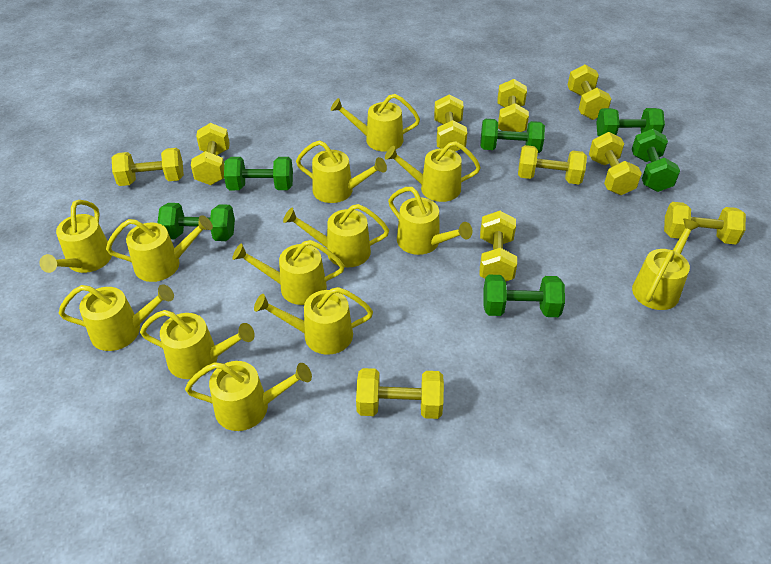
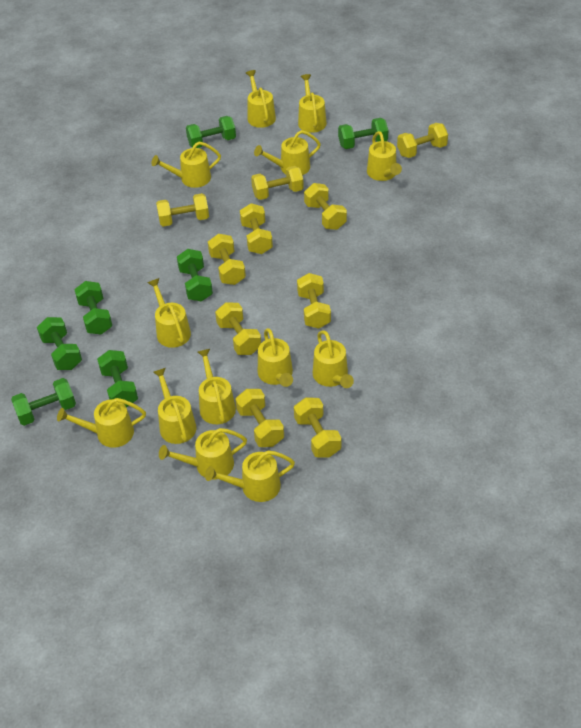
green dumbbell: 6 -> 7

